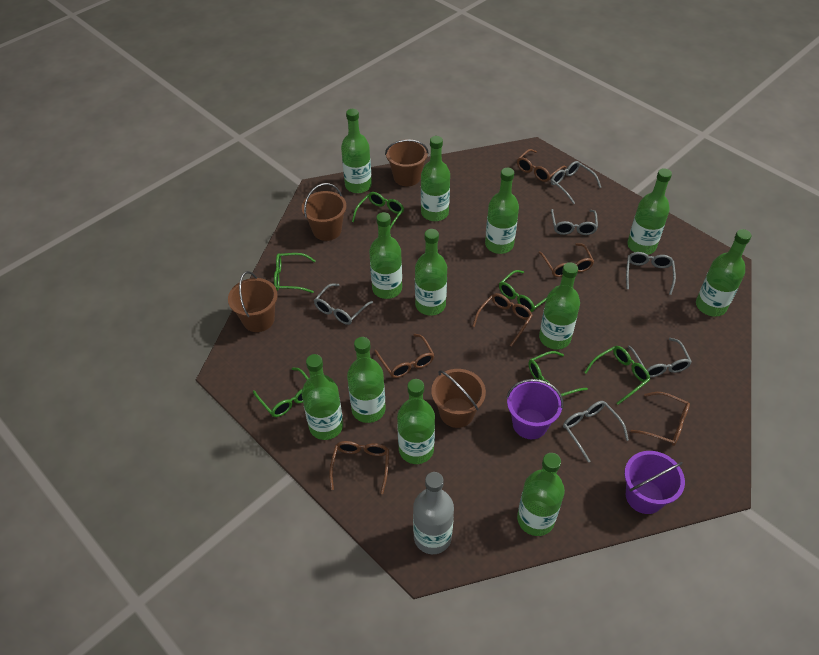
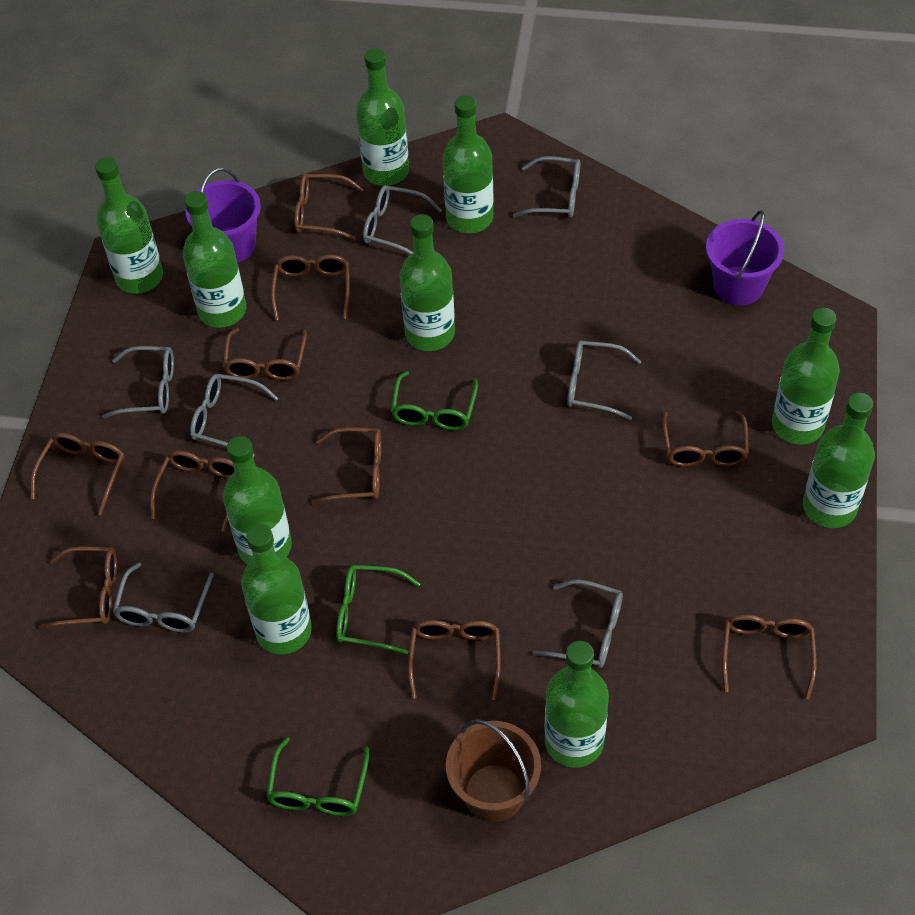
brown bucket: 4 -> 1
brown glasses: 6 -> 10
green bottle: 12 -> 10
green glasses: 6 -> 3
grey bottle: 1 -> 0
grey glasses: 6 -> 7

